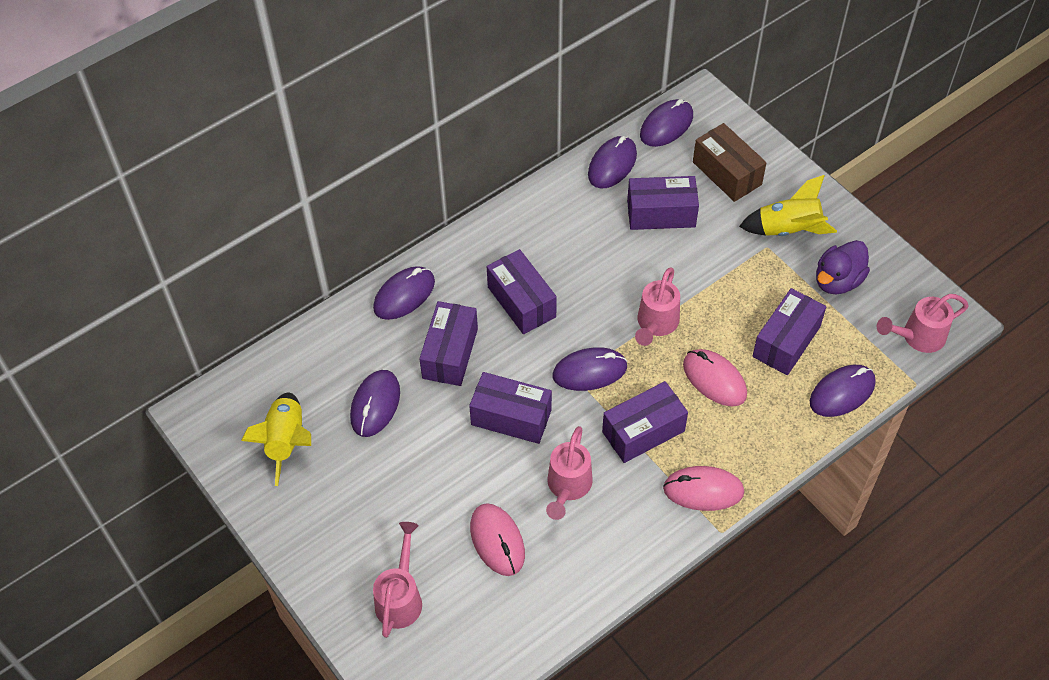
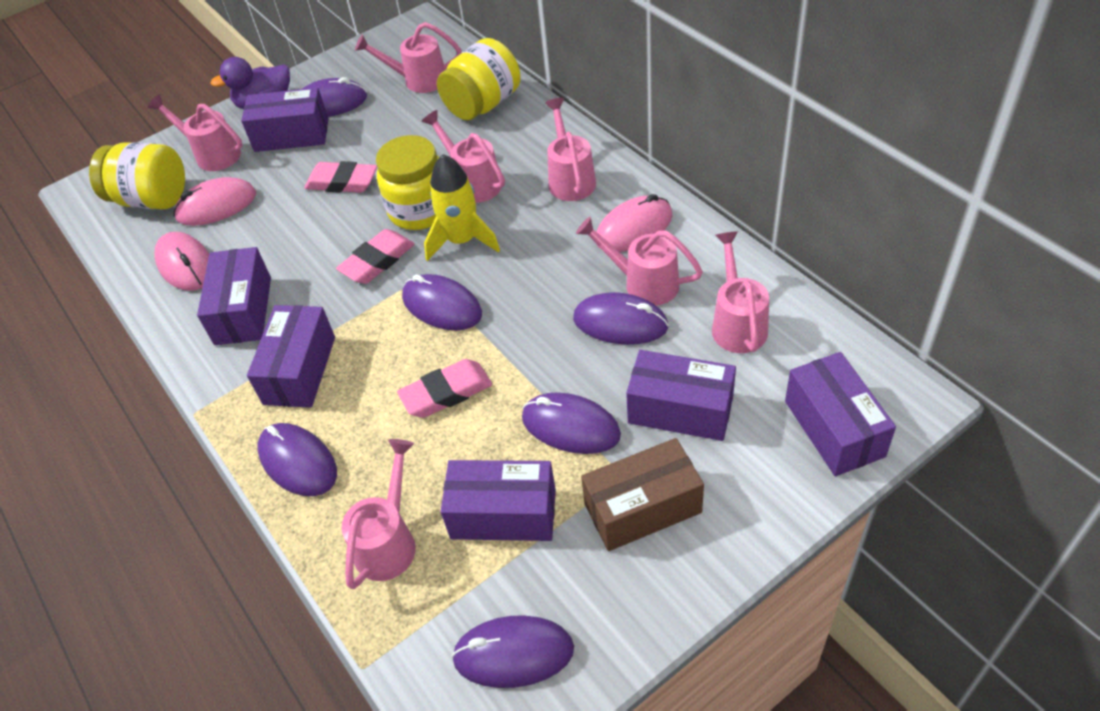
pink eraser: 0 -> 3
pink watering can: 4 -> 7
yellow jar: 0 -> 3
yellow rocket: 2 -> 1

